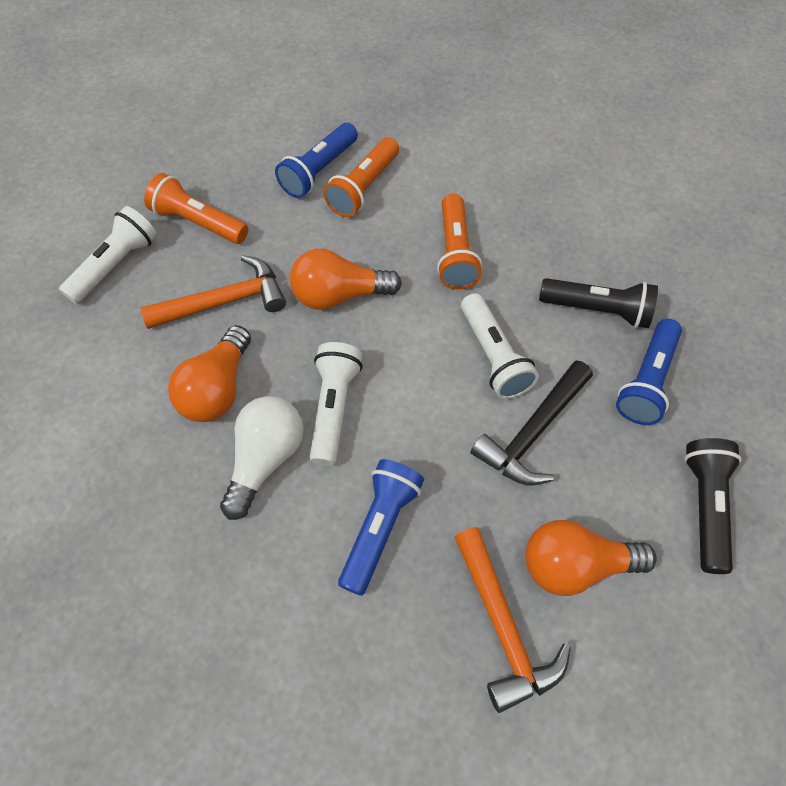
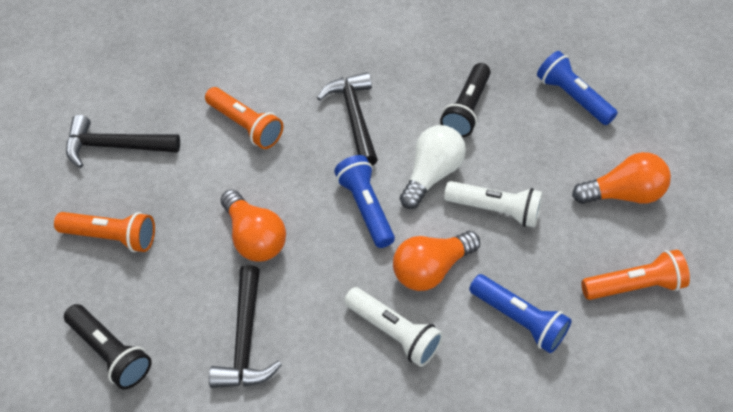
black hammer: 1 -> 3
orange hammer: 2 -> 0
white flashlight: 3 -> 2

